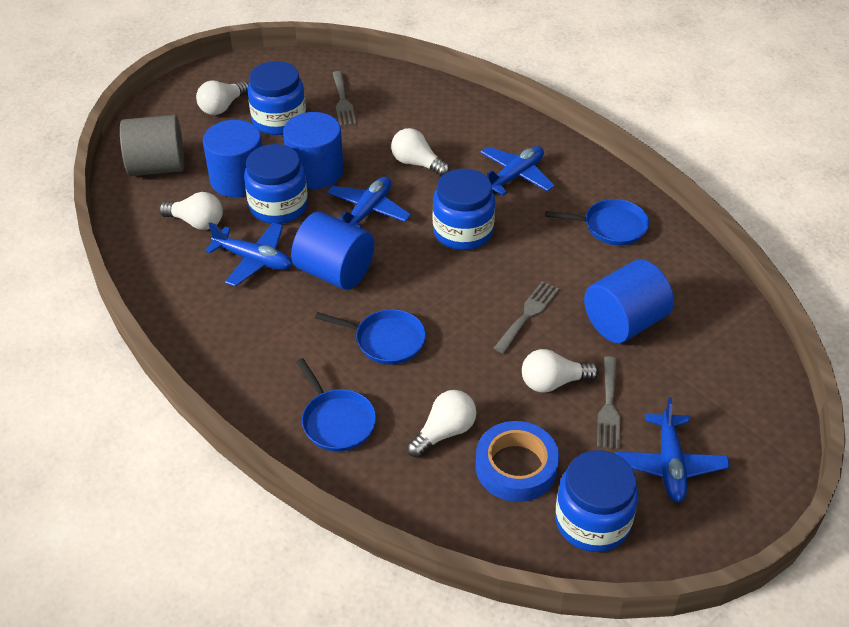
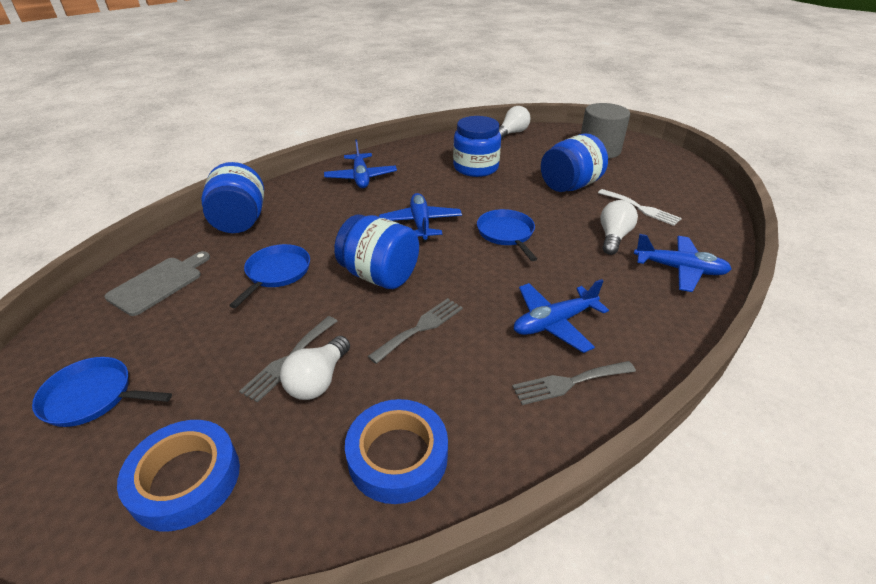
blue cylinder: 4 -> 0
blue tape: 1 -> 2
grey cutting board: 0 -> 1
white fork: 0 -> 1
white light bulb: 5 -> 3

